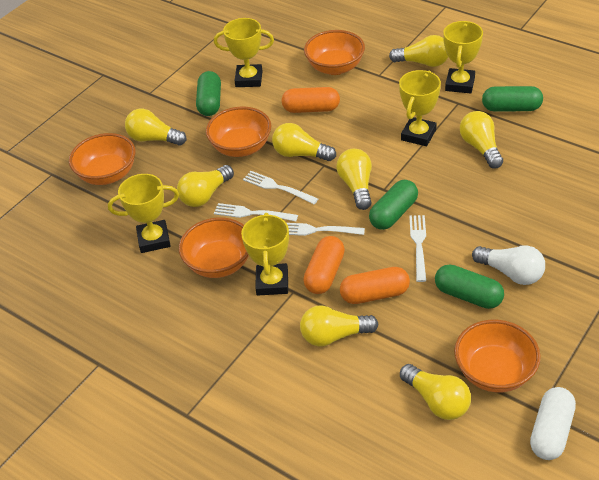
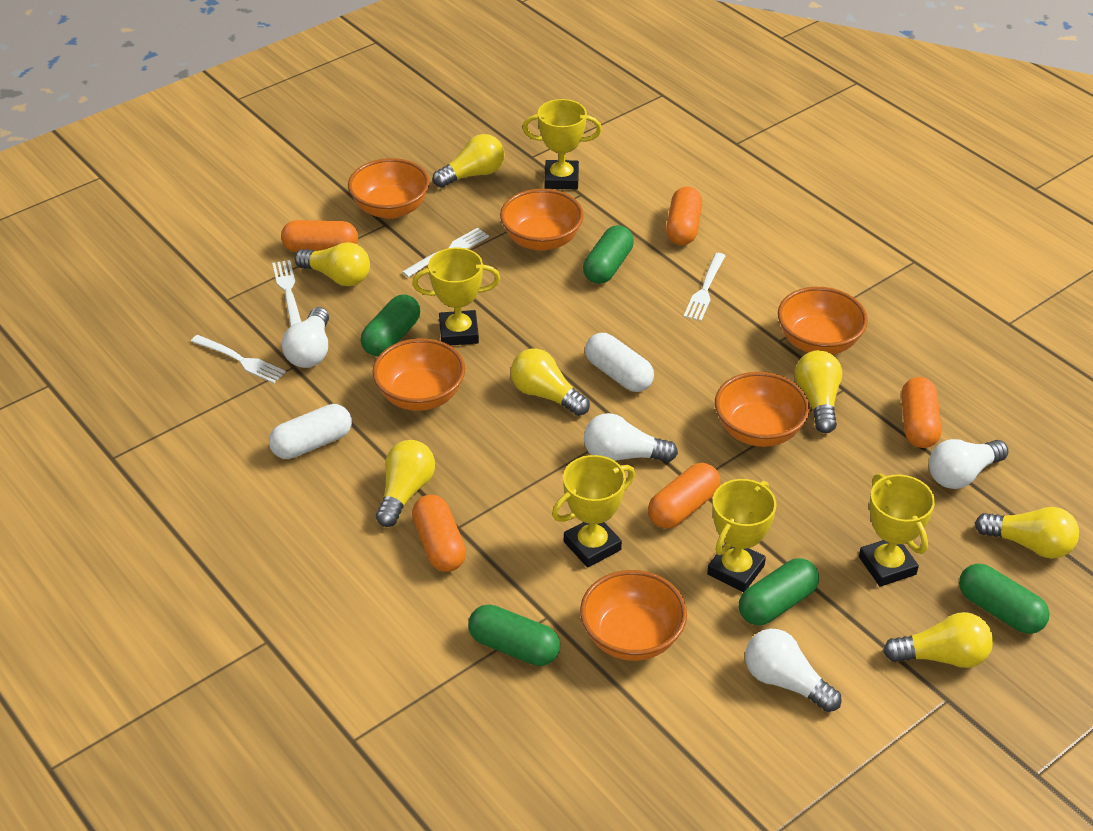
green capsule: 4 -> 5
orange bowl: 5 -> 6
orange capsule: 3 -> 5
white capsule: 1 -> 2
white light bulb: 1 -> 4
yellow light bulb: 8 -> 7

